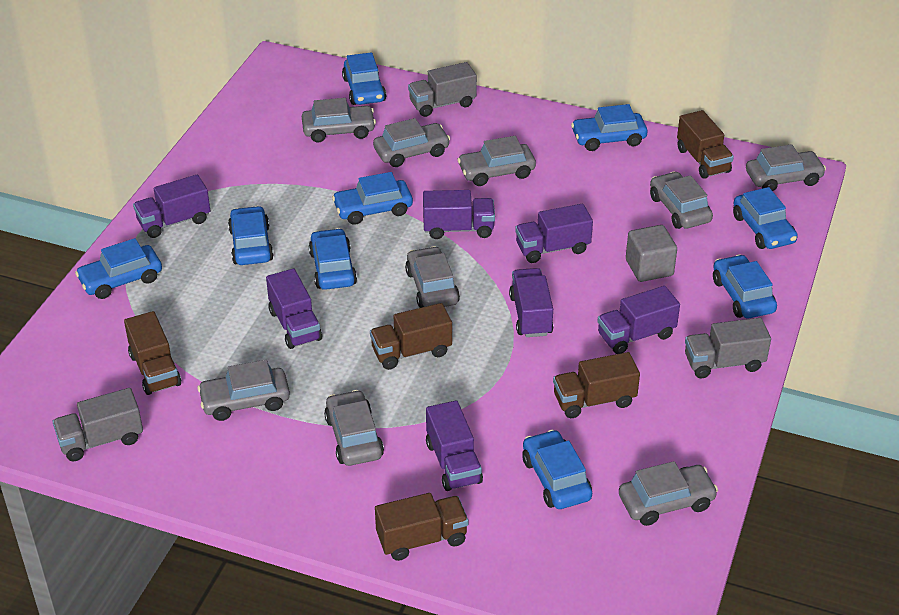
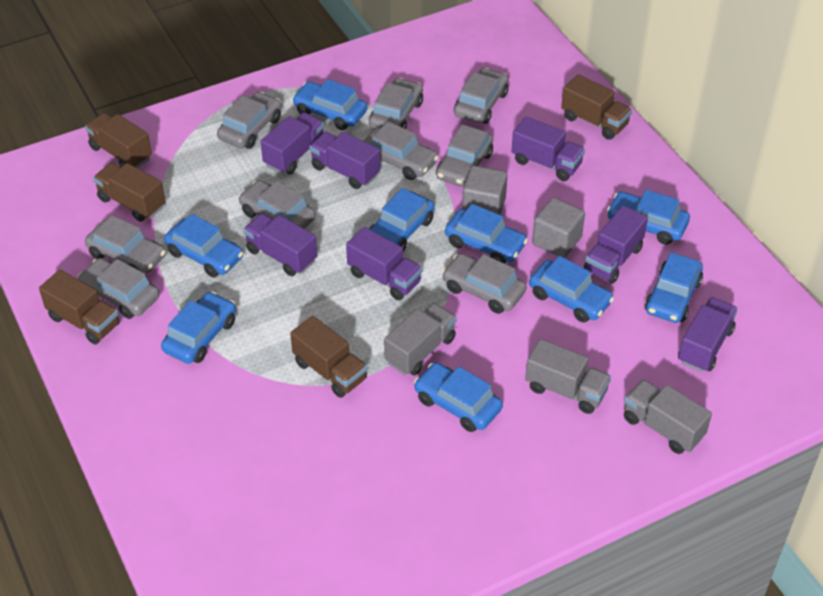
grey cube: 1 -> 2

